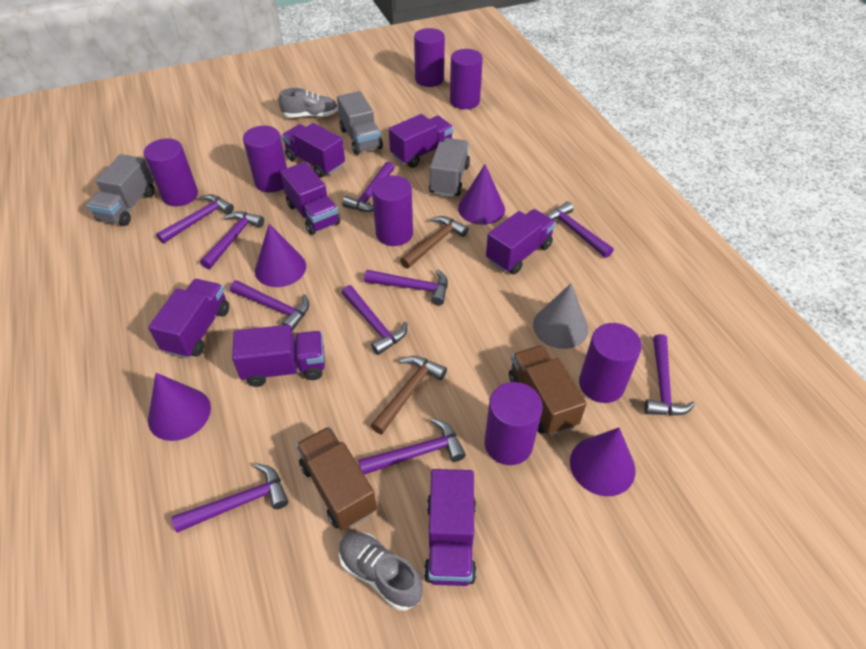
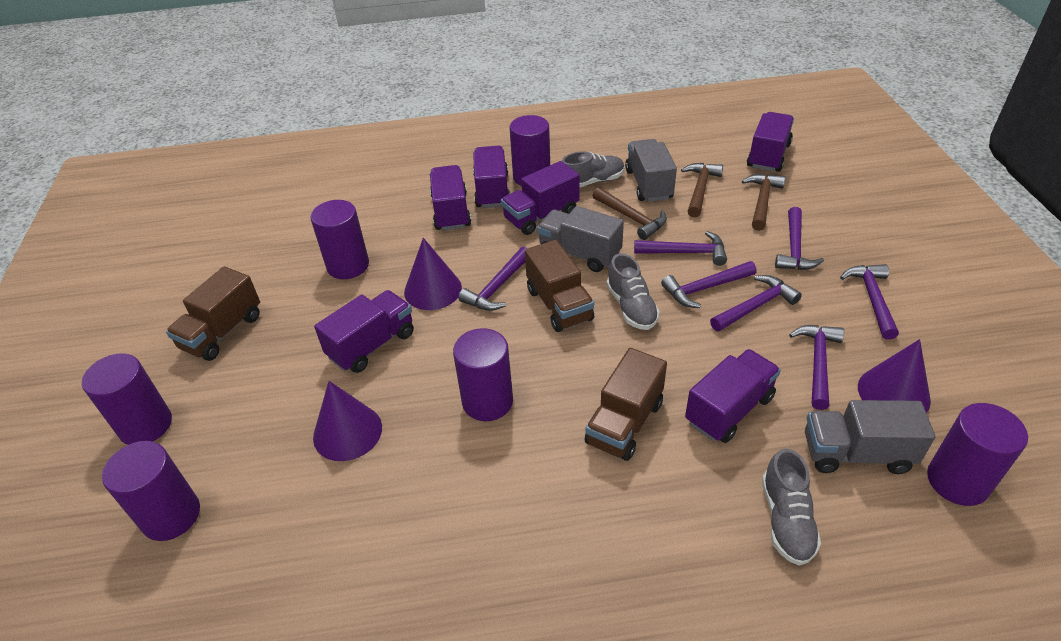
brown hammer: 2 -> 3
brown truck: 2 -> 3
grey cone: 1 -> 0
grey shoe: 2 -> 3
purple cone: 4 -> 3
purple cylinder: 7 -> 6
purple hammer: 10 -> 7
purple truck: 7 -> 6

